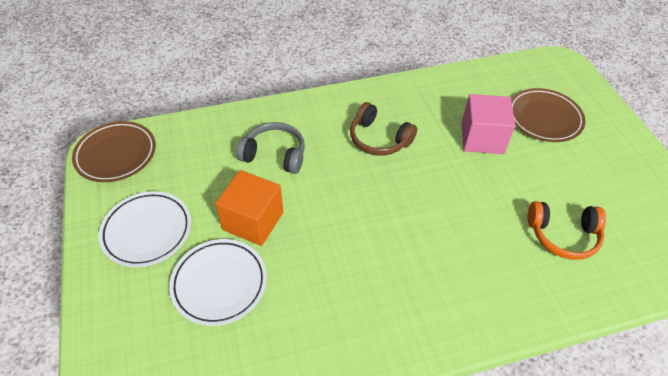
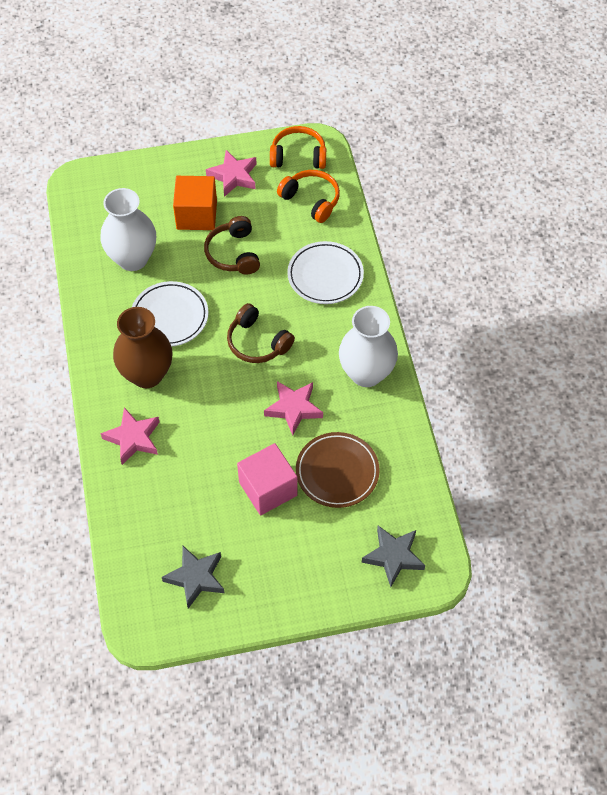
brown headphones: 1 -> 2
brown plate: 2 -> 1
brown vase: 0 -> 1
grey headphones: 1 -> 0
grey star: 0 -> 2
orange headphones: 1 -> 2
pink star: 0 -> 3
white vase: 0 -> 2

